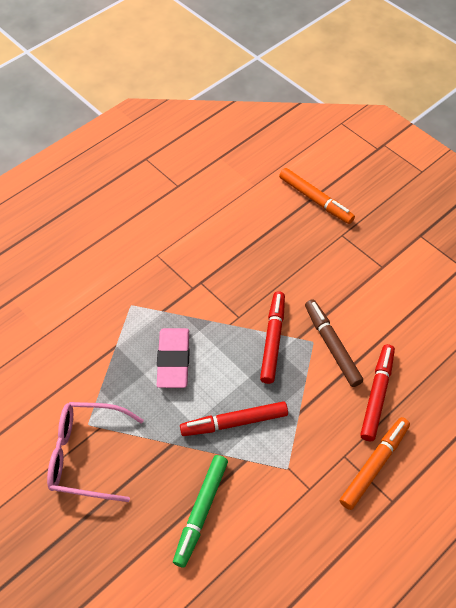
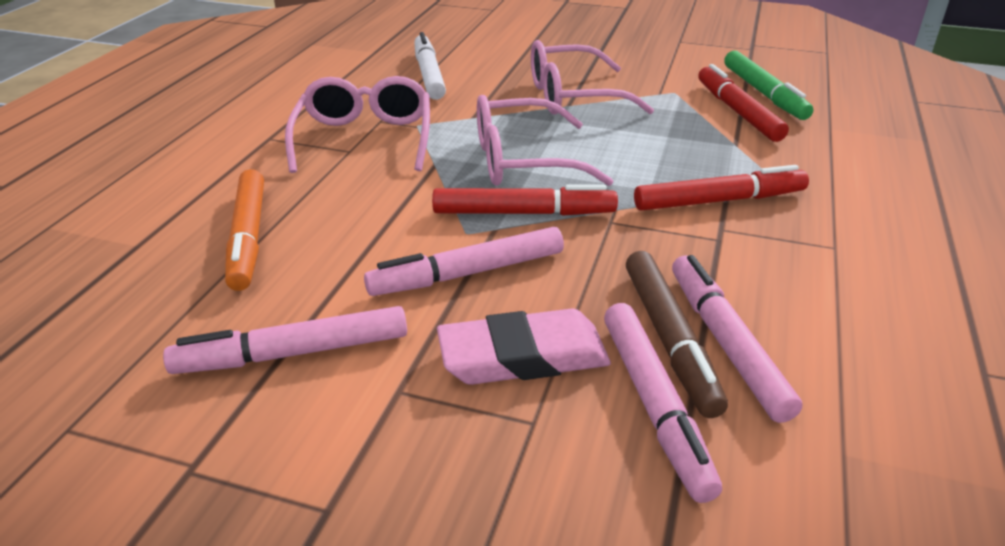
orange marker: 2 -> 1
pink glasses: 1 -> 3
pink marker: 0 -> 4
white marker: 0 -> 1

